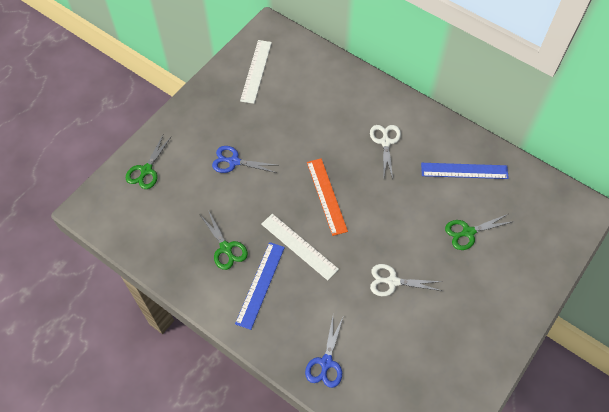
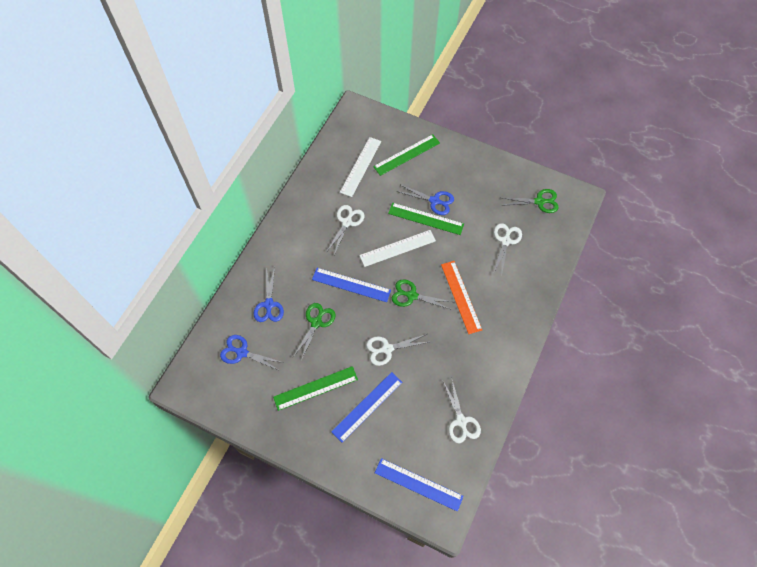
blue ruler: 2 -> 3
blue scissors: 2 -> 3
green ruler: 0 -> 3
white scissors: 2 -> 4

